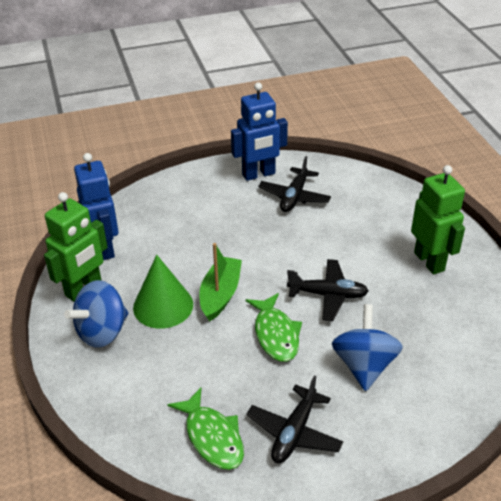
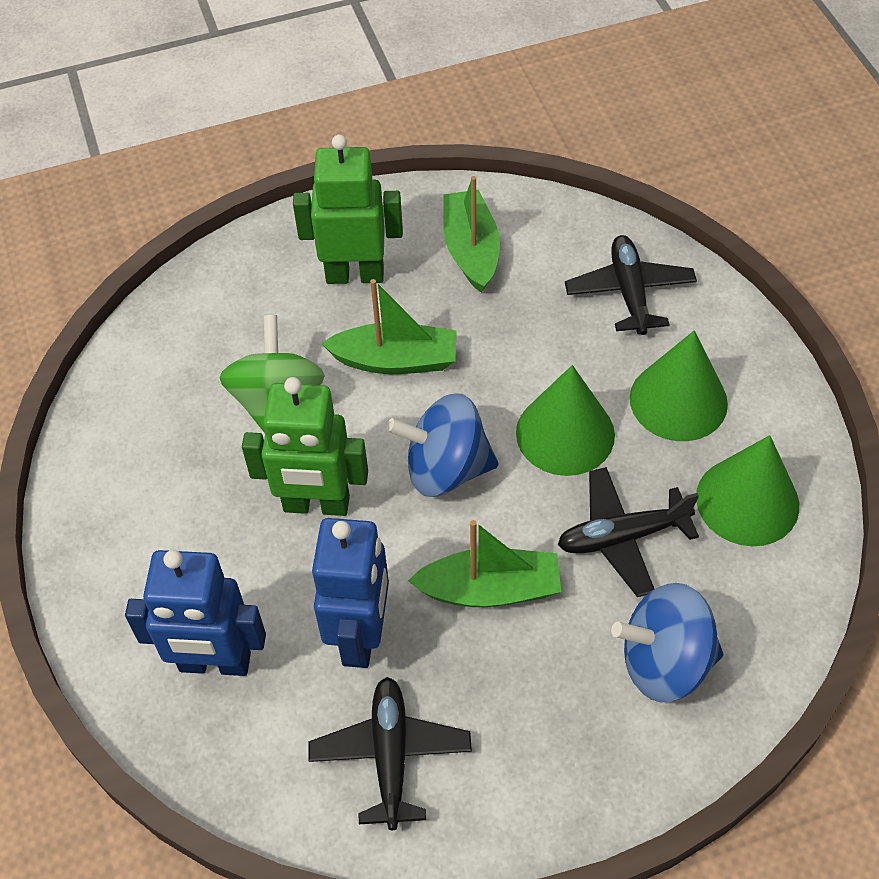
green boat: 1 -> 3
green cone: 1 -> 3
green fish: 2 -> 0
green spinning top: 0 -> 1

